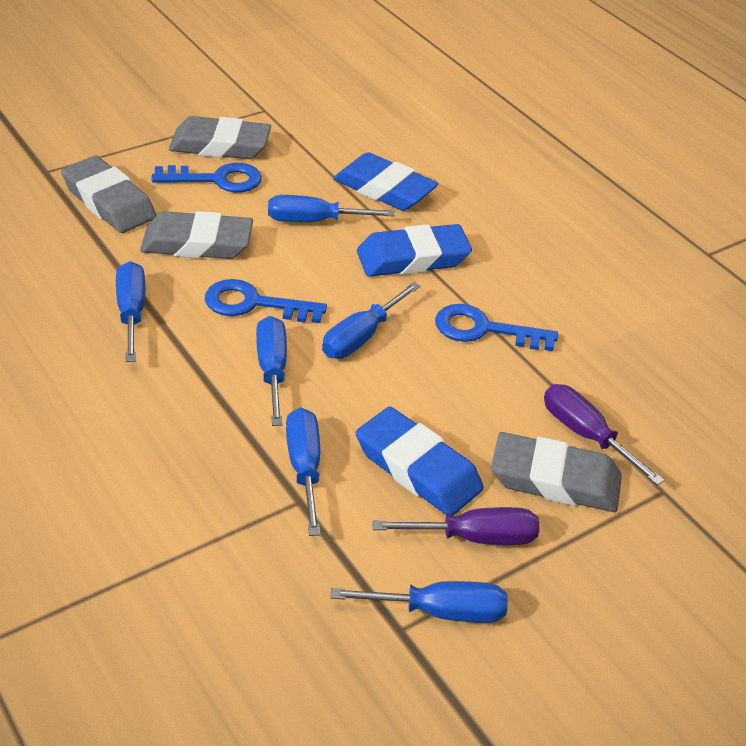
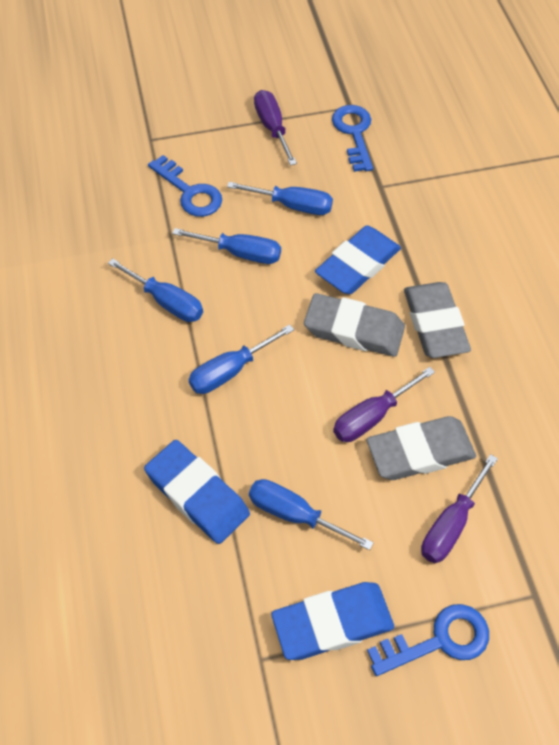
blue screwdriver: 6 -> 5
grey eraser: 4 -> 3
purple screwdriver: 2 -> 3

